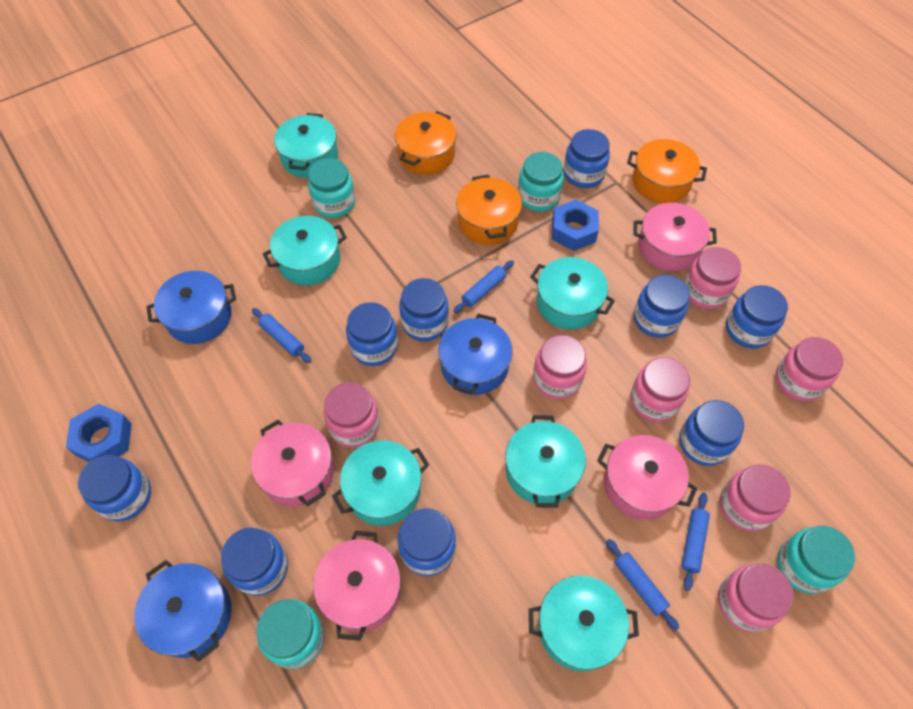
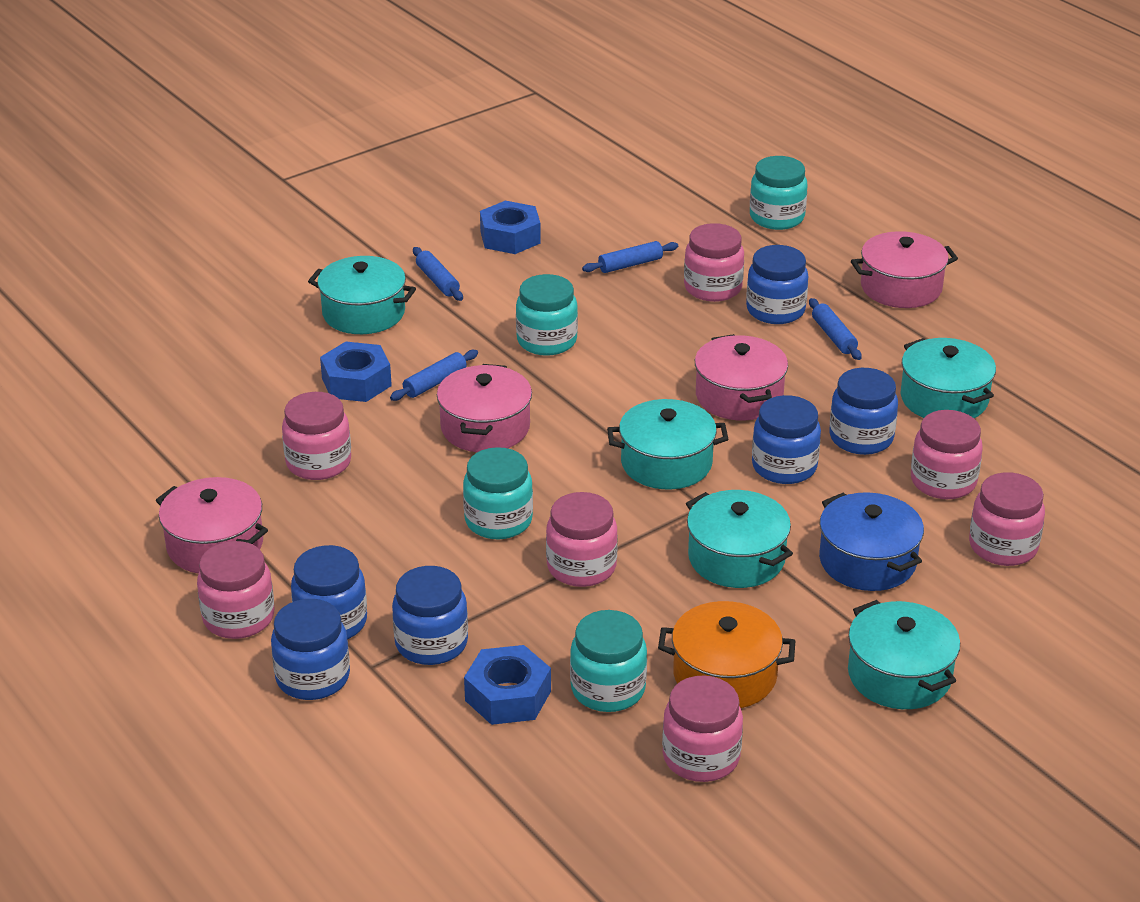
blue jar: 9 -> 6
blue nut: 2 -> 3
blue pot: 3 -> 1
orange pot: 3 -> 1
turquoise pot: 6 -> 5

